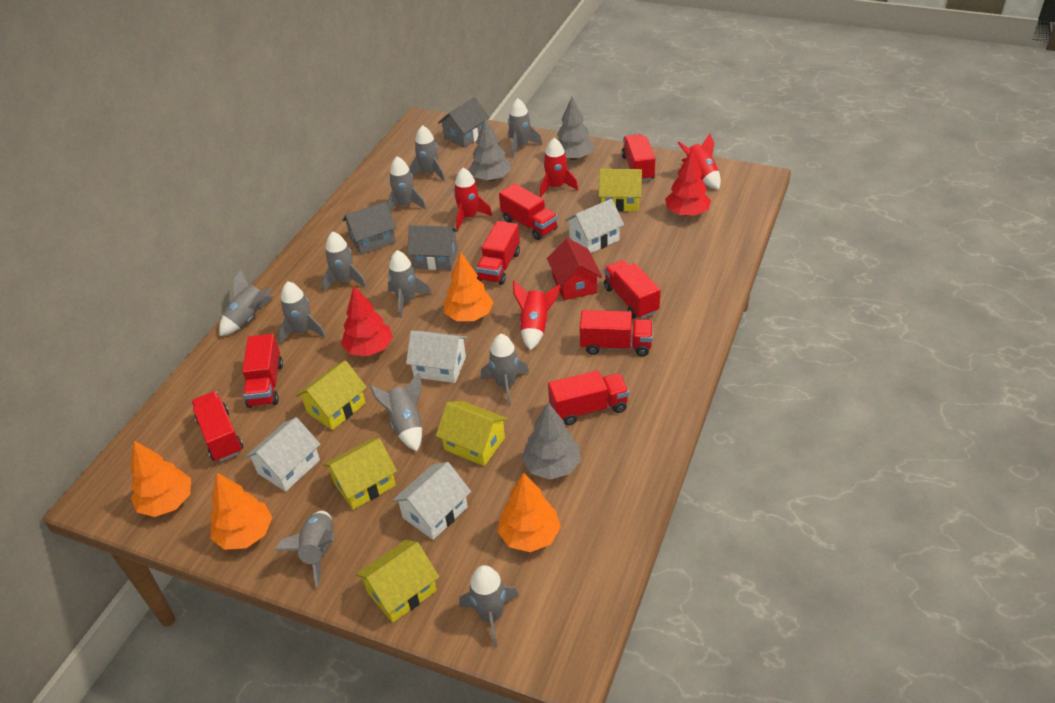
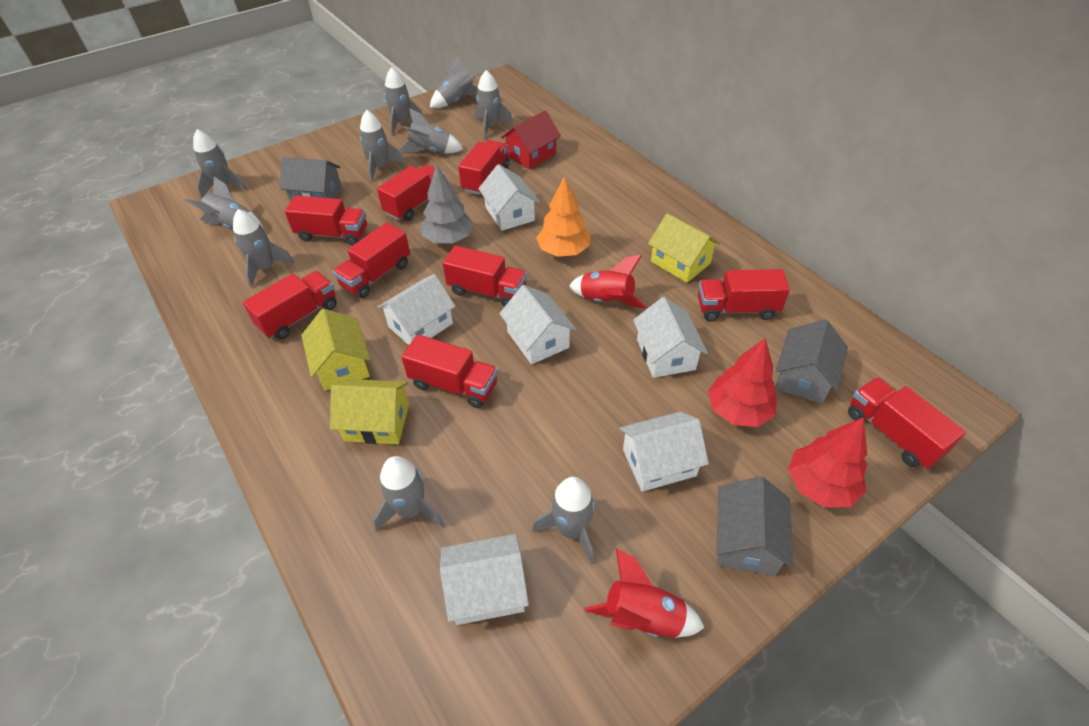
grey rocket: 11 -> 10
grey tree: 3 -> 1
orange tree: 4 -> 1
red rocket: 4 -> 2
red truck: 8 -> 9
white house: 4 -> 6
yellow house: 5 -> 3

